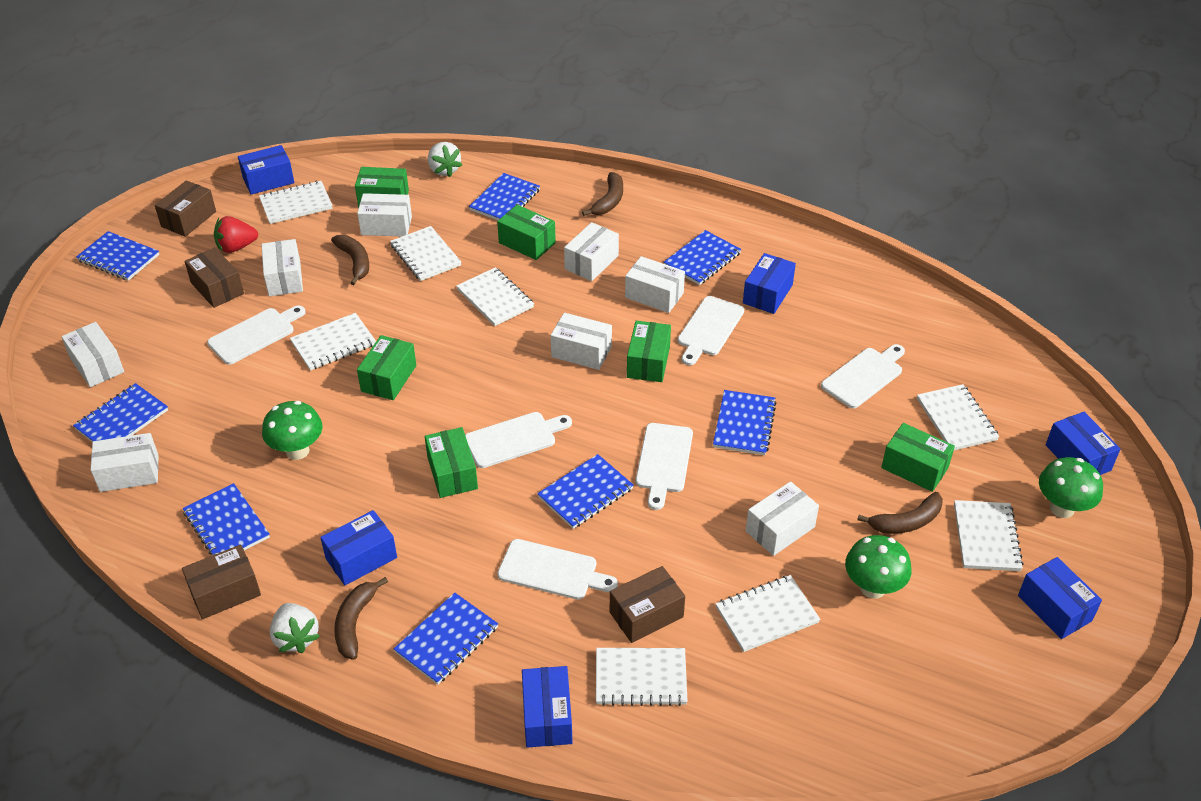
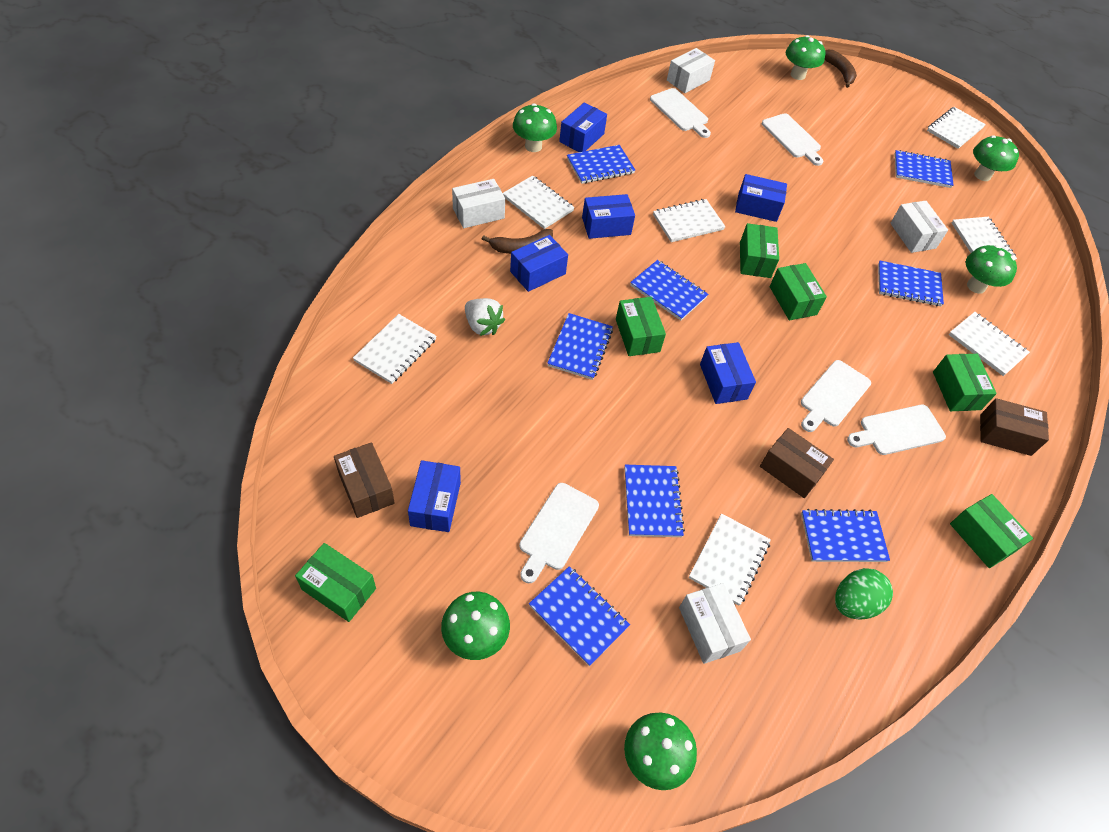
brown banana: 4 -> 2
brown box: 4 -> 3
green egg: 0 -> 1
green mushroom: 3 -> 6
red strawberry: 1 -> 0
white box: 8 -> 4
white cutting board: 6 -> 5
white notebook: 8 -> 7
white strawberry: 2 -> 1

